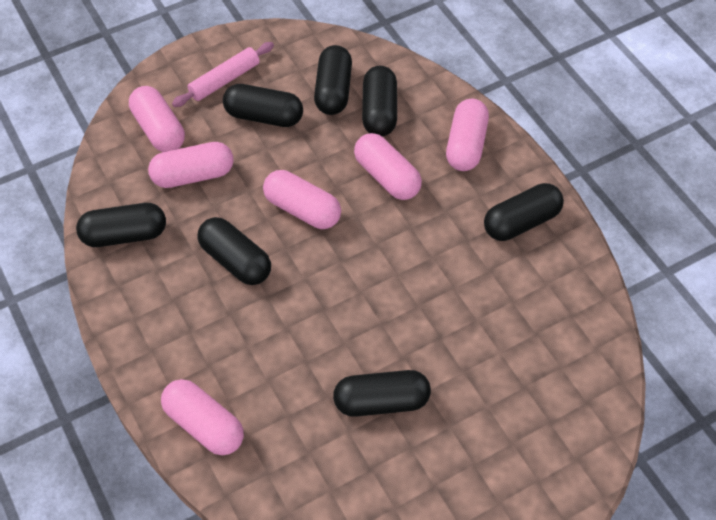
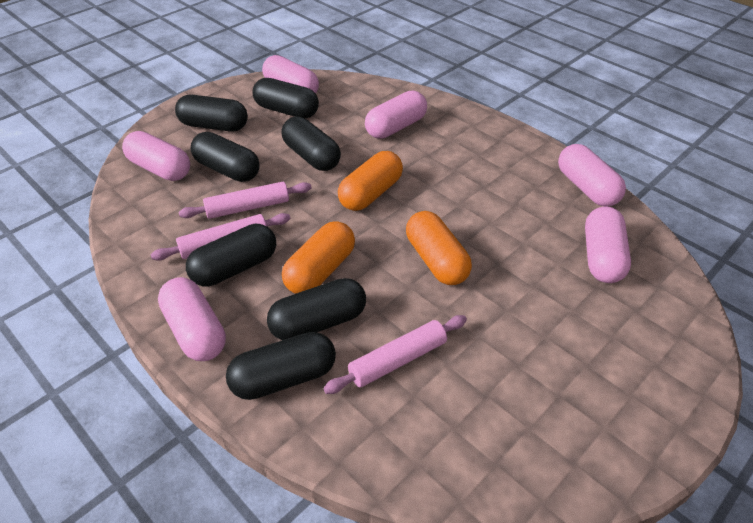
orange capsule: 0 -> 3
pink rolling pin: 1 -> 3

